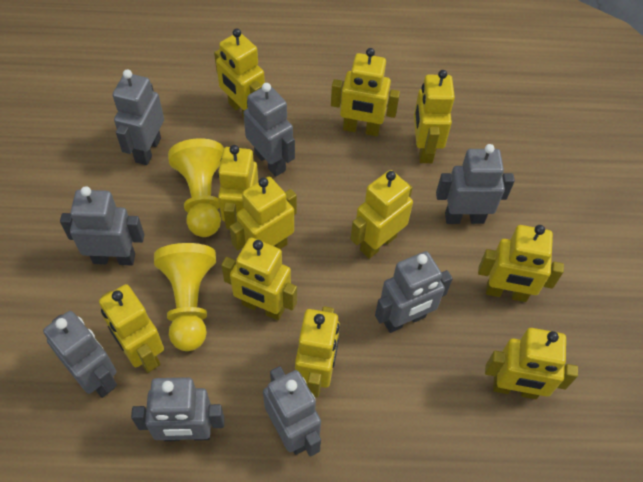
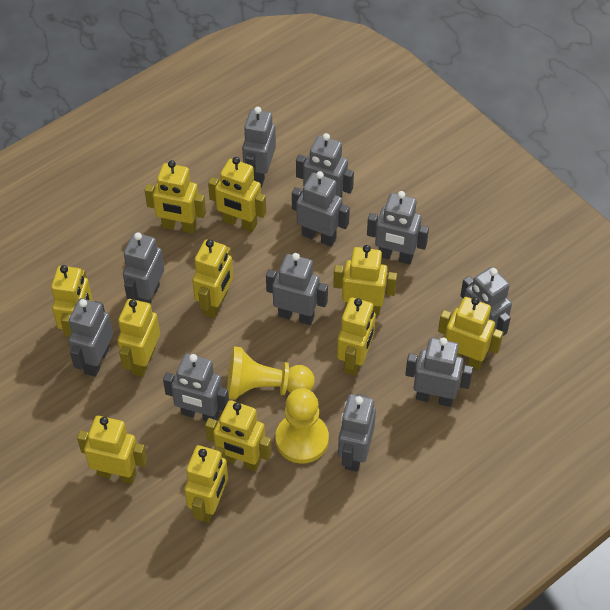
grey robot: 8 -> 11

